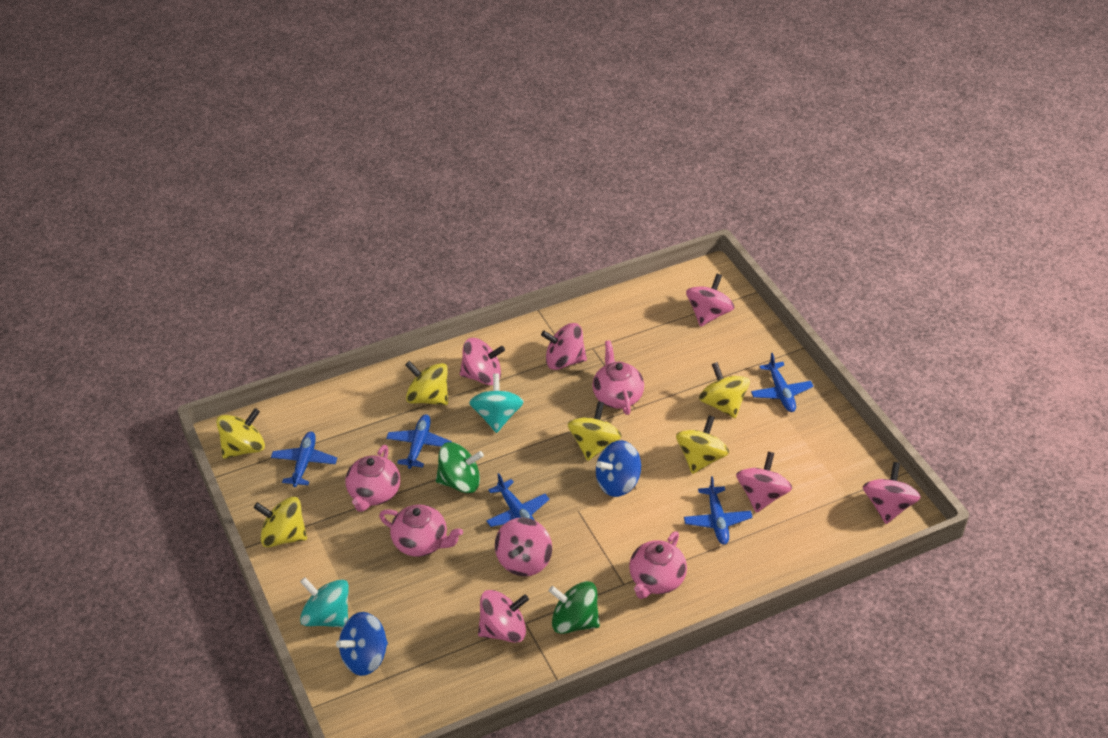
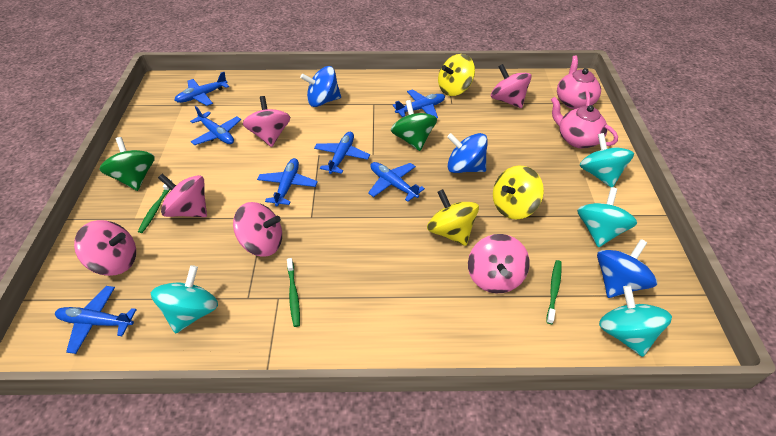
blue plane: 5 -> 7
blue spinning top: 2 -> 3
green toothbrush: 0 -> 3
pink spinning top: 7 -> 6
pink teapot: 4 -> 2
turquoise spinning top: 2 -> 4
yellow spinning top: 6 -> 3

